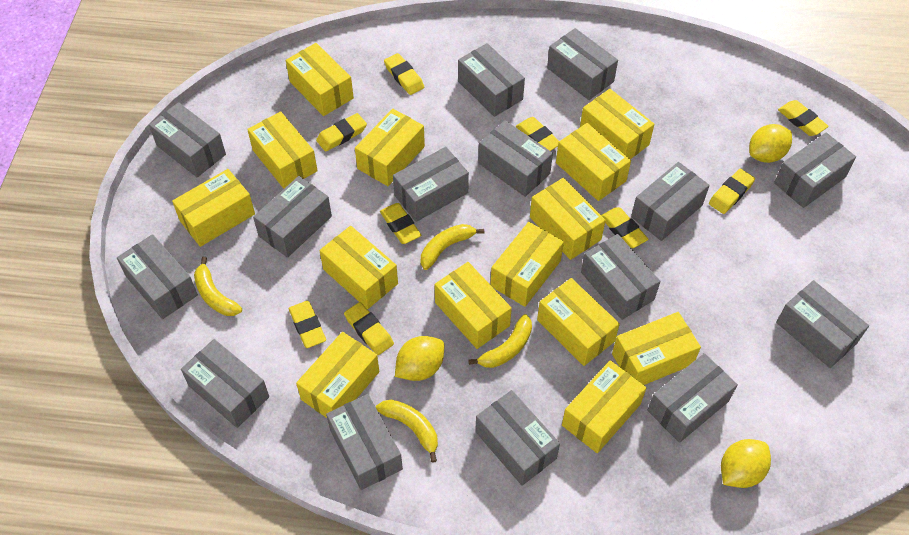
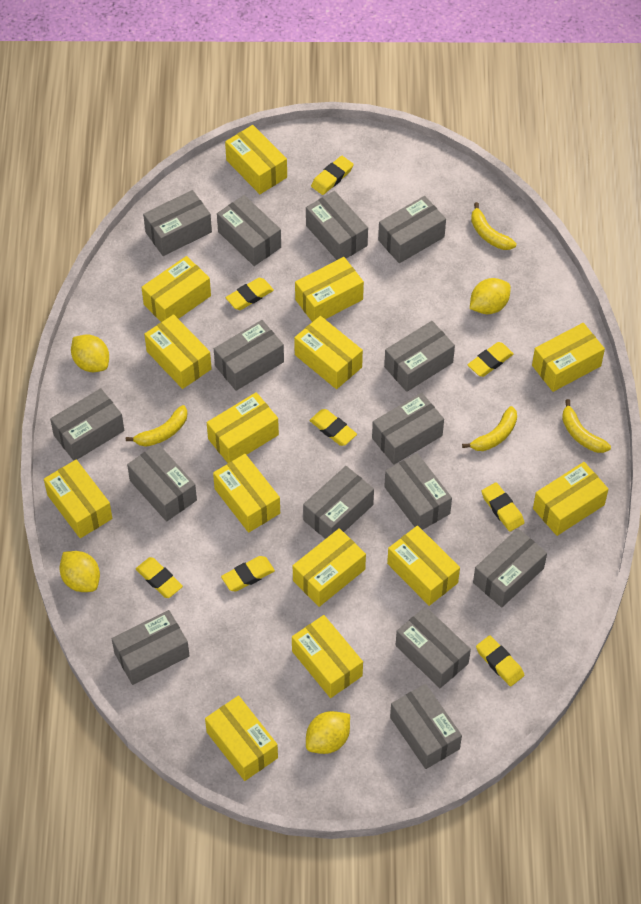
yellow eraser: 9 -> 8
yellow lemon: 3 -> 4

